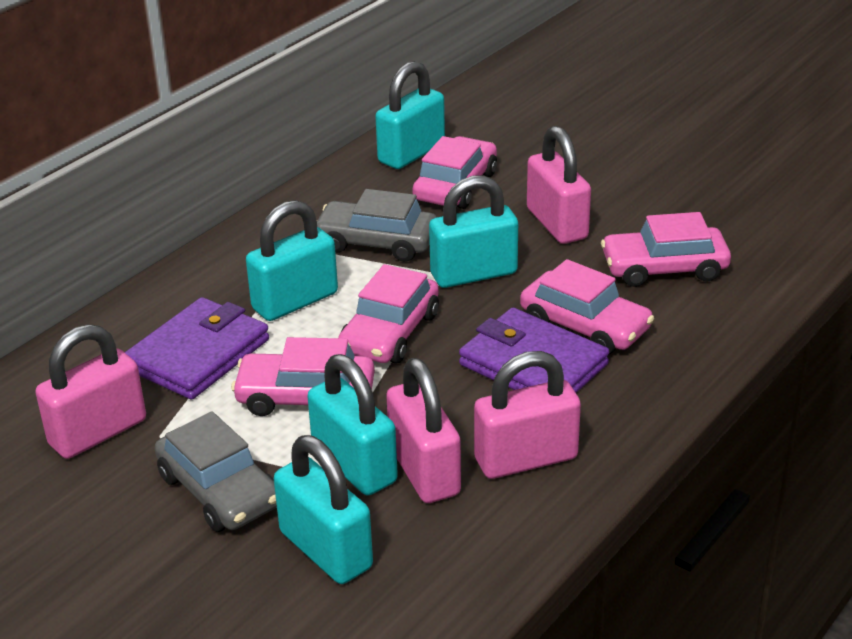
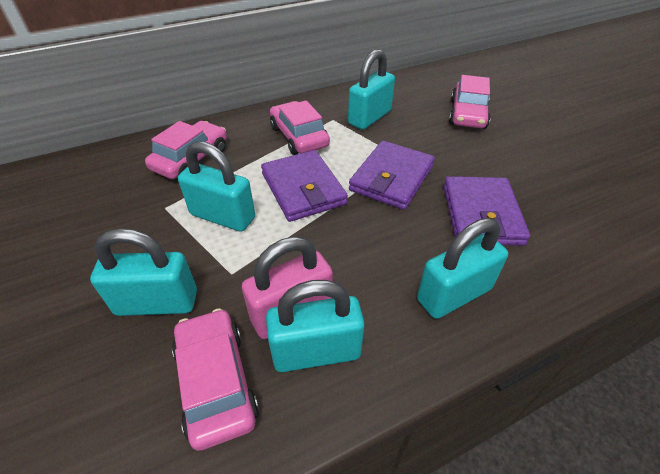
grey car: 2 -> 0
pink car: 5 -> 4
pink padlock: 4 -> 1
purple wallet: 2 -> 3

